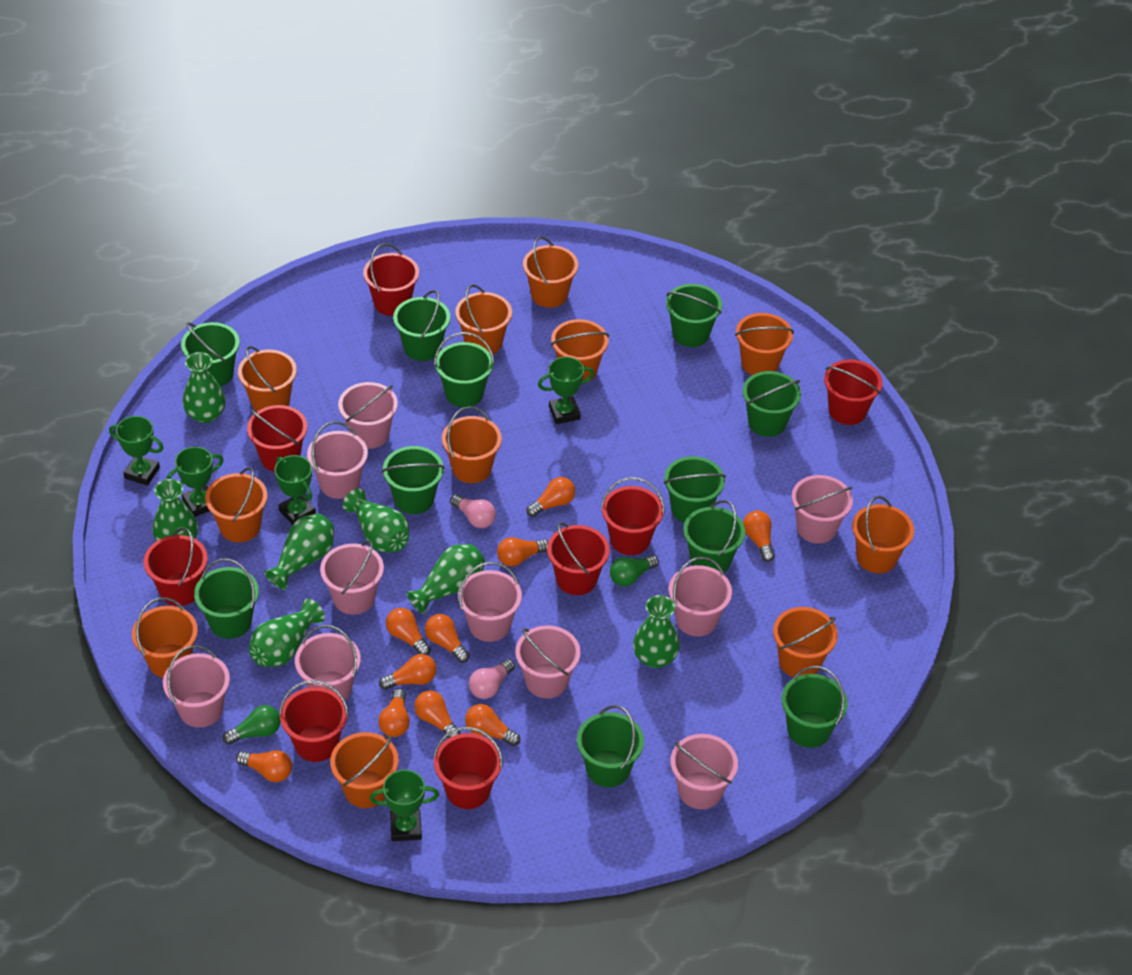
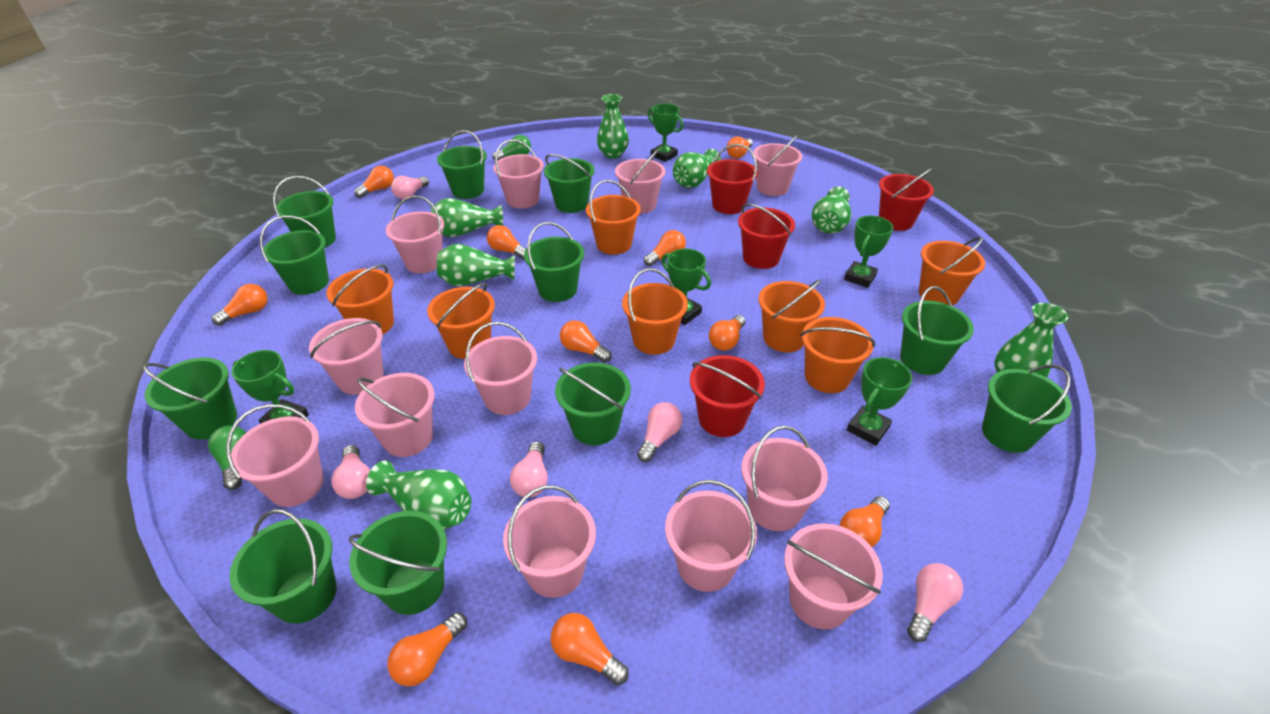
orange bucket: 11 -> 7
pink bucket: 10 -> 12
pink light bulb: 2 -> 5
red bucket: 8 -> 4

